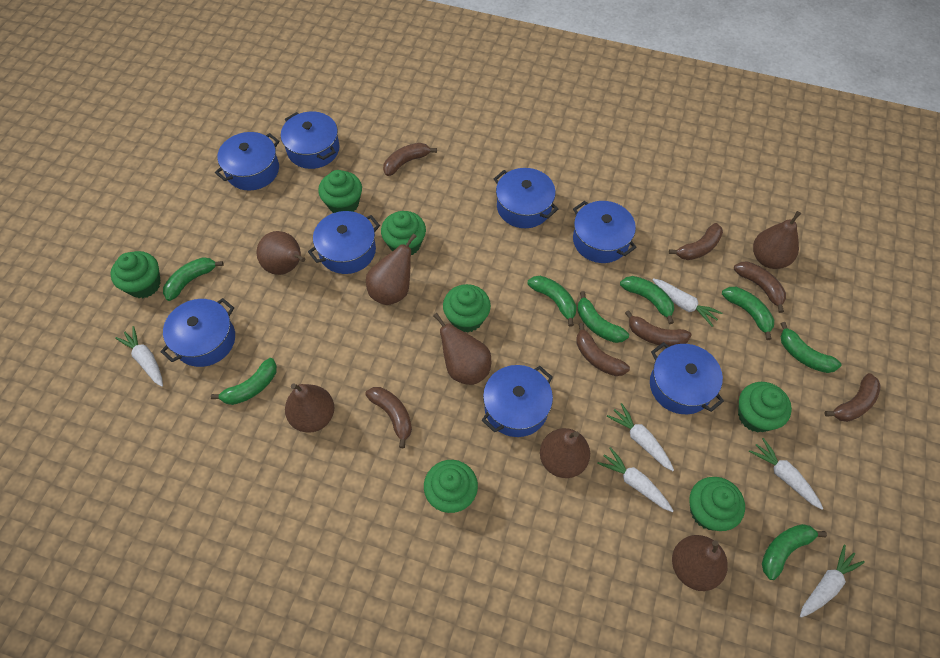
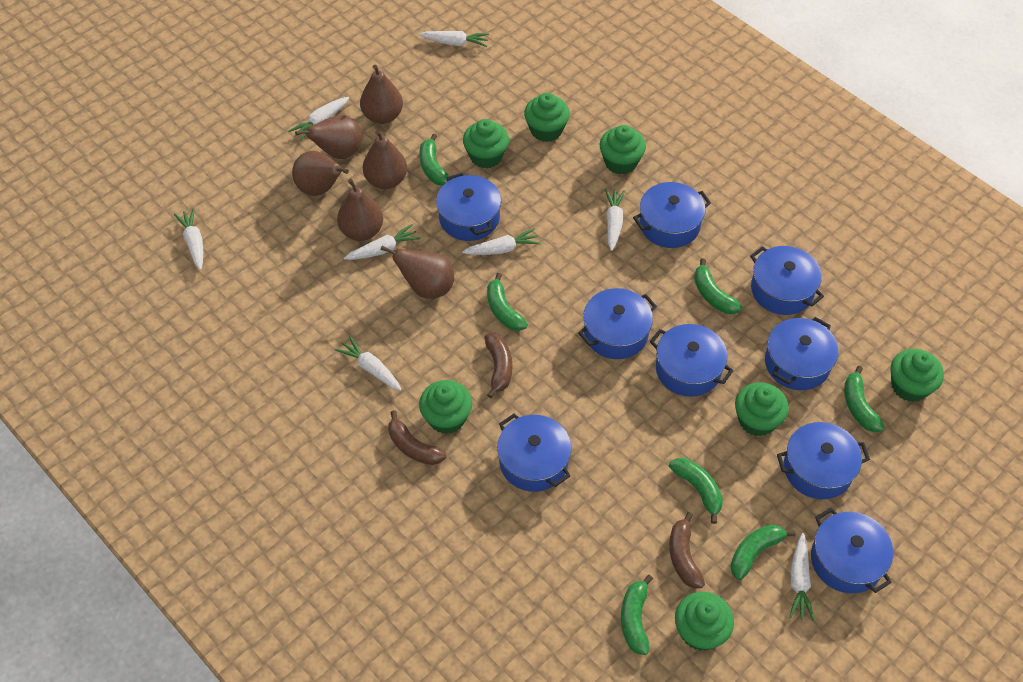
blue pot: 8 -> 9
brown banana: 7 -> 3
brown pear: 7 -> 6
green banana: 8 -> 7
white carrot: 6 -> 8

